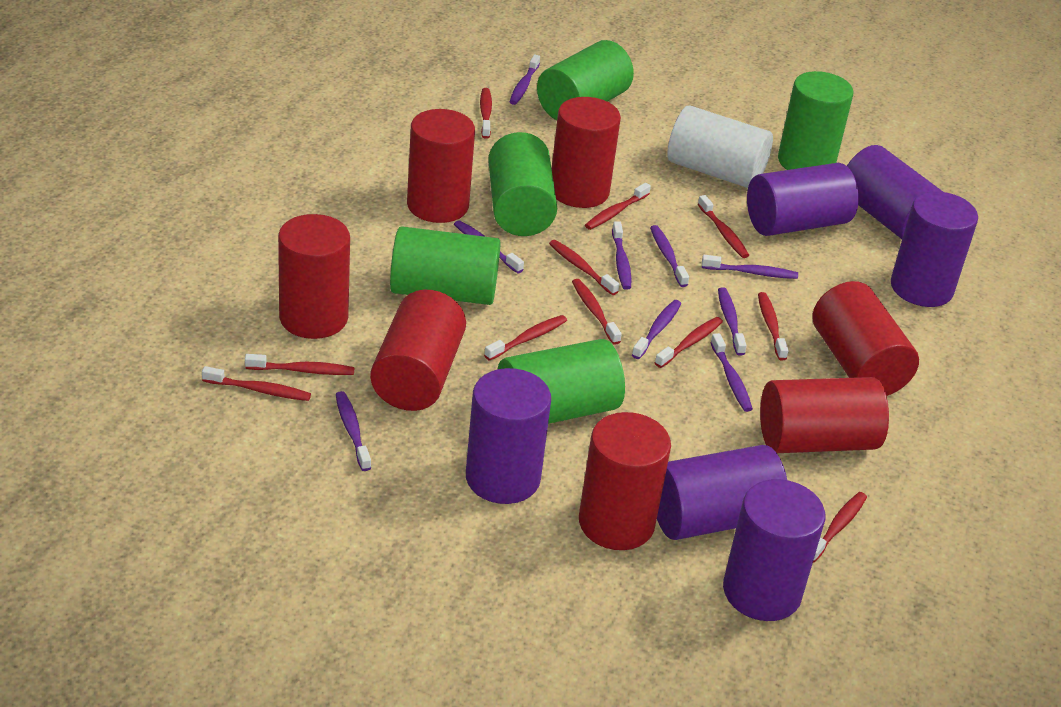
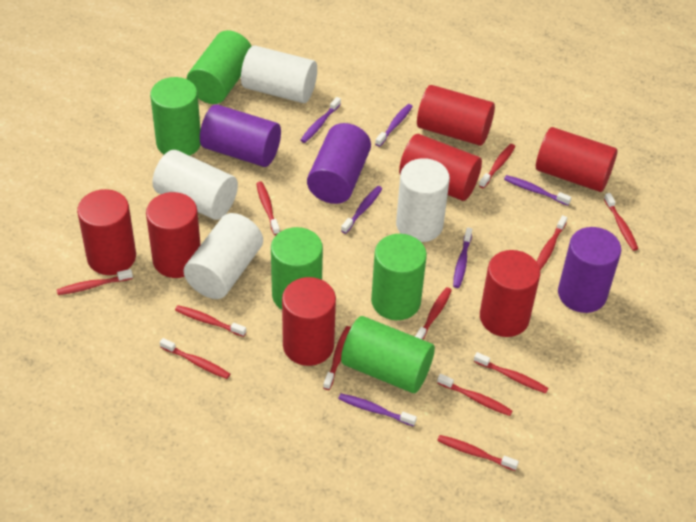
purple cylinder: 6 -> 3
purple toothbrush: 9 -> 6
red toothbrush: 11 -> 12
white cylinder: 1 -> 4

